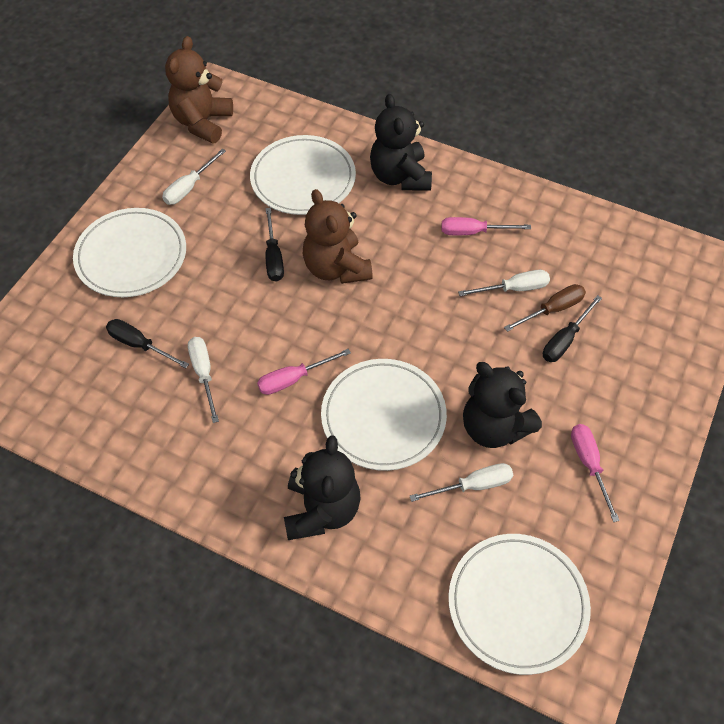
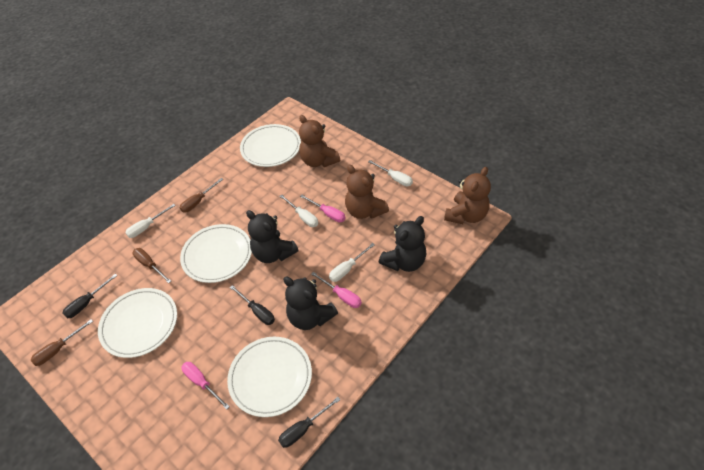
brown screwdriver: 1 -> 3
brown teddy bear: 2 -> 3

